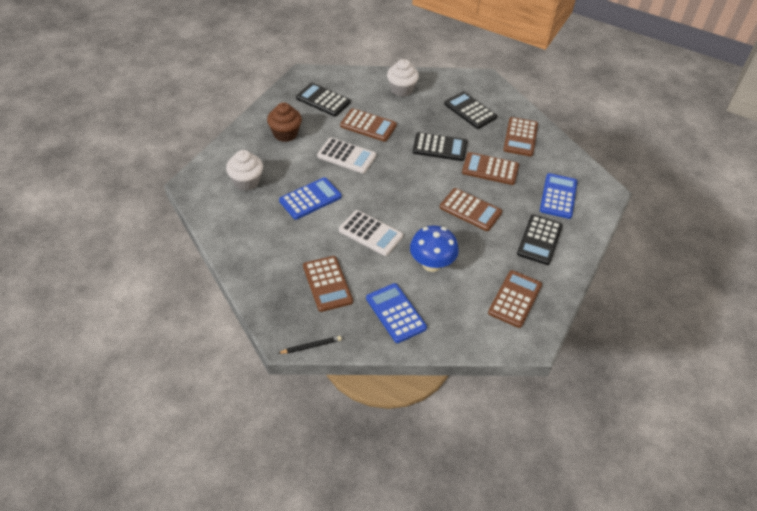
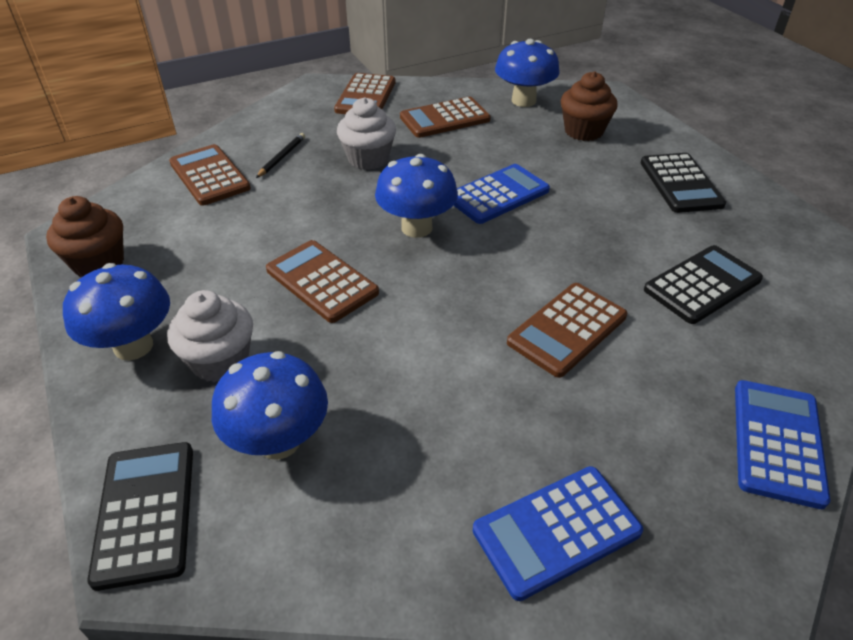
black calculator: 4 -> 3
blue mushroom: 1 -> 4
brown calculator: 6 -> 5
brown cupcake: 1 -> 2
white calculator: 2 -> 0

